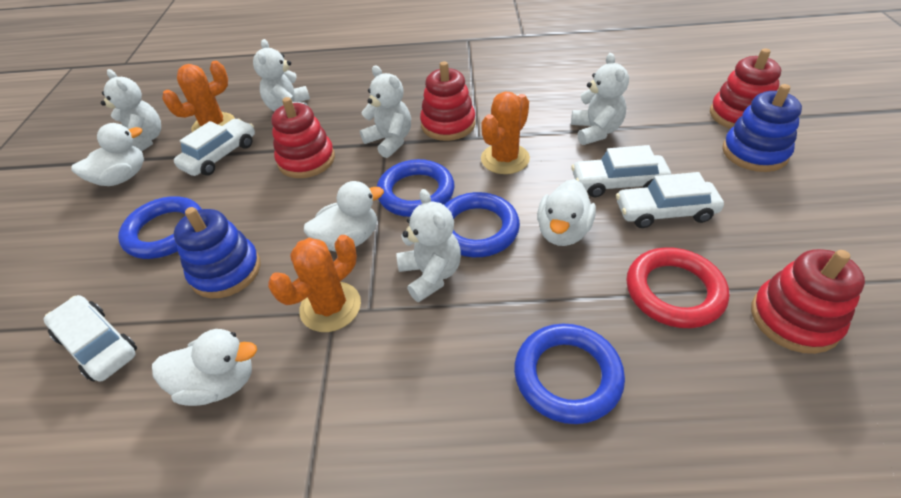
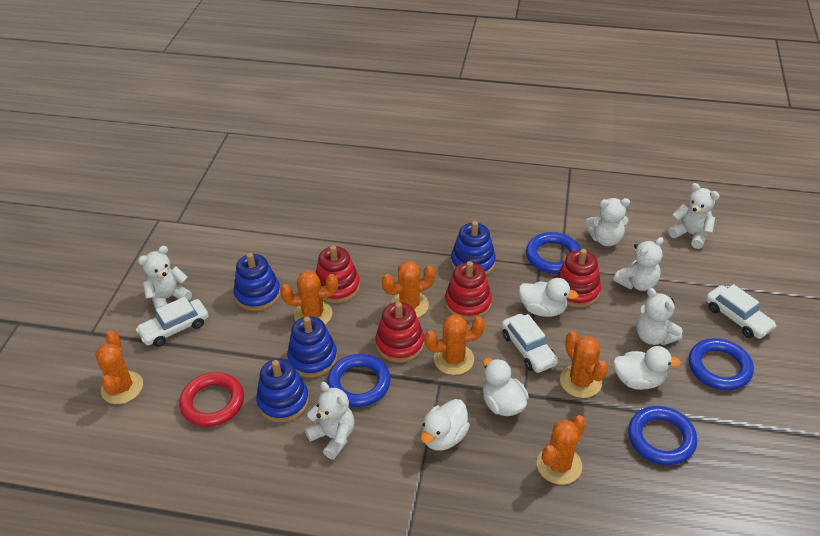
blue stacking toy: 2 -> 4
orange cactus: 3 -> 6
white car: 4 -> 3
white teddy bear: 5 -> 6

